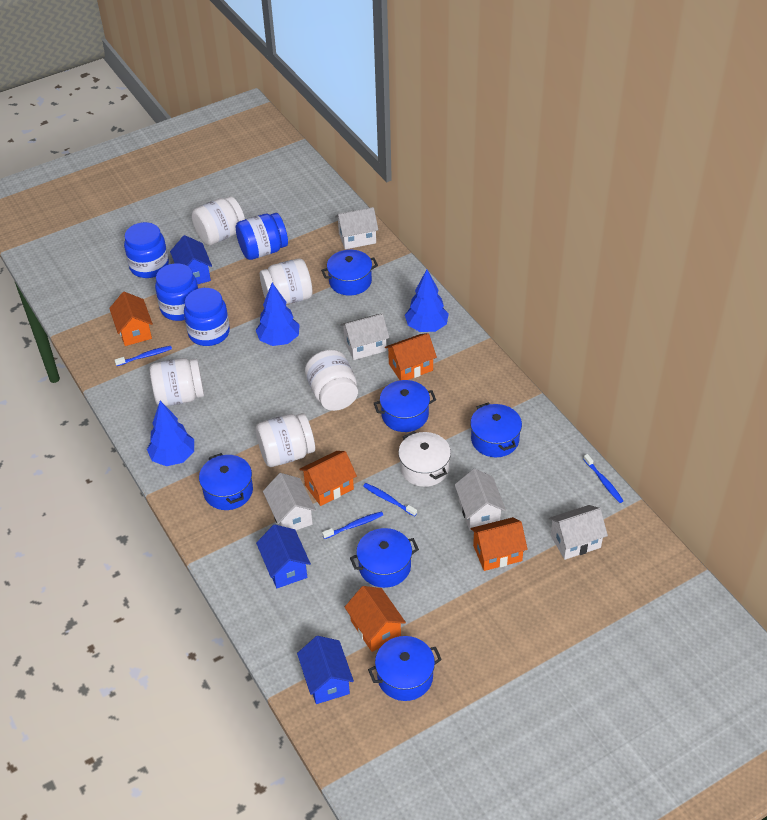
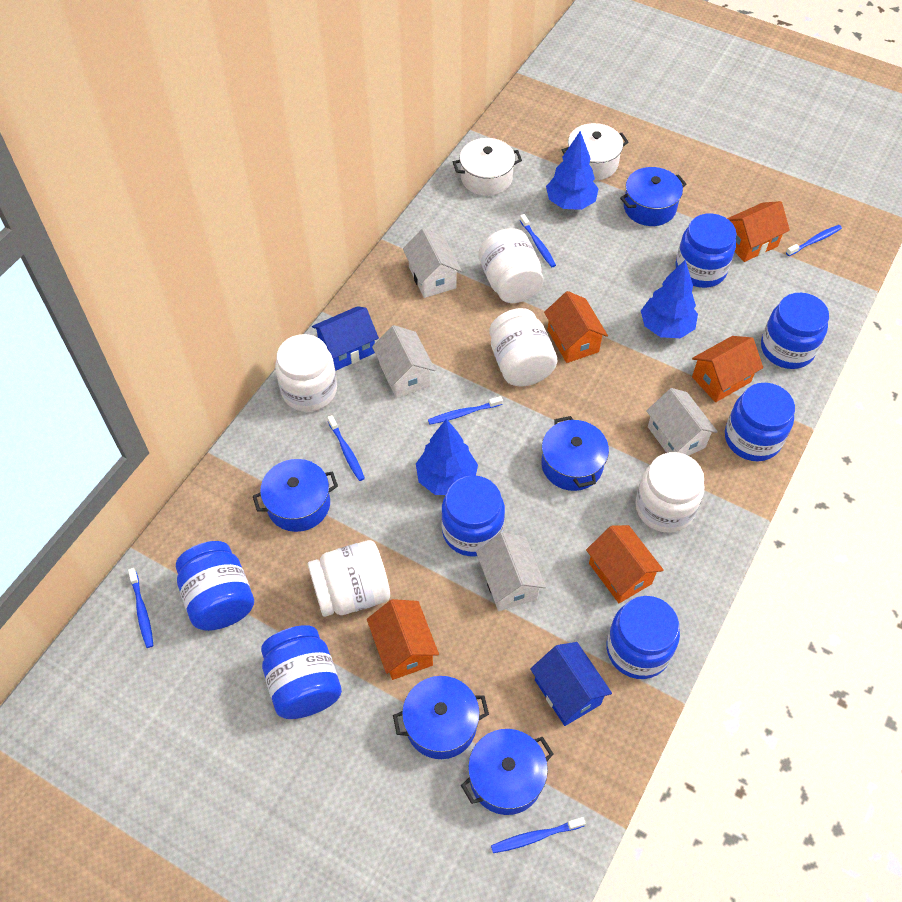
blue house: 3 -> 2
blue jar: 4 -> 7
blue pot: 6 -> 5
blue toothbrush: 4 -> 6
white house: 5 -> 4
white pot: 1 -> 2

